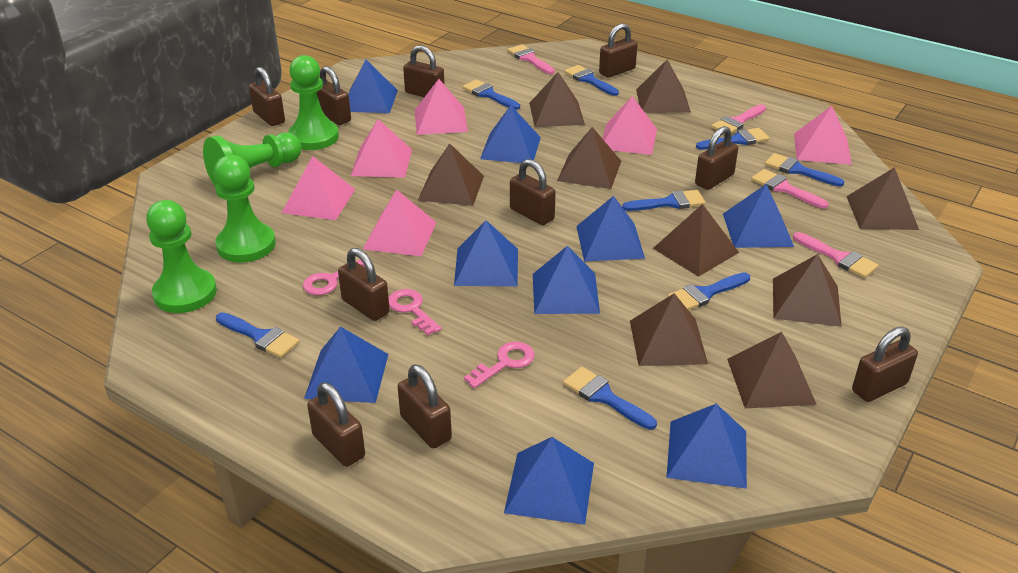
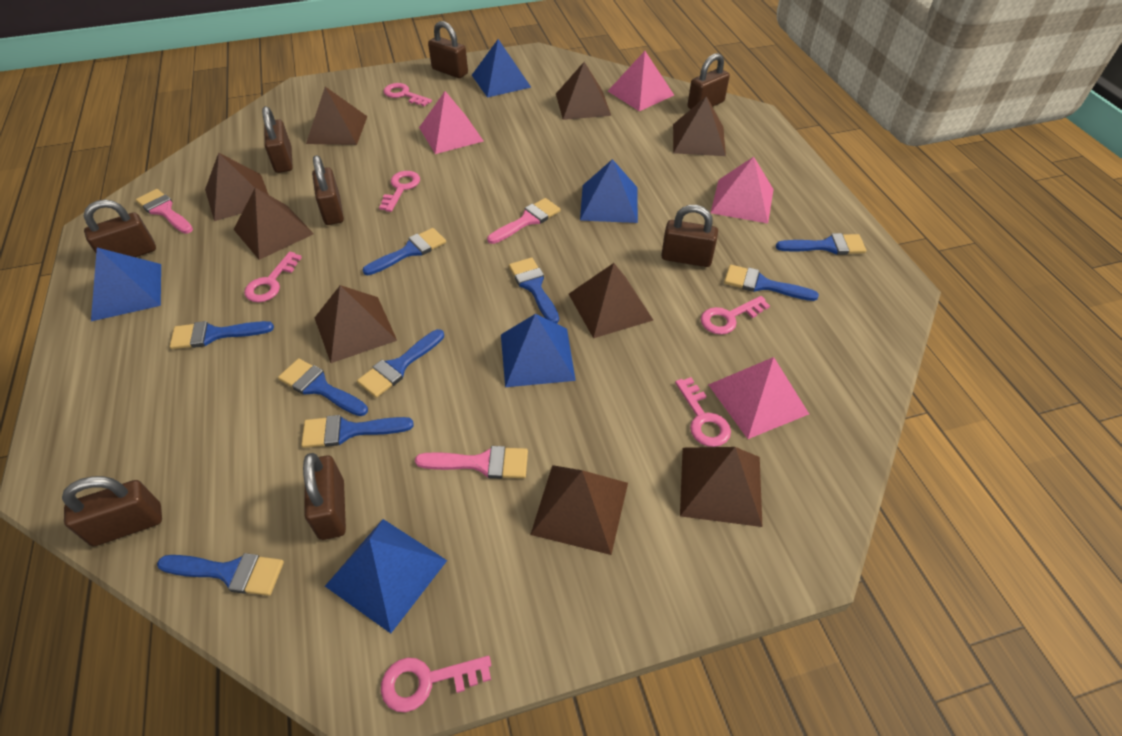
blue brush: 8 -> 9
blue pyramid: 9 -> 5
brown padlock: 10 -> 8
green pawn: 4 -> 0
pink brush: 4 -> 3
pink key: 3 -> 6
pink pyramid: 6 -> 4

